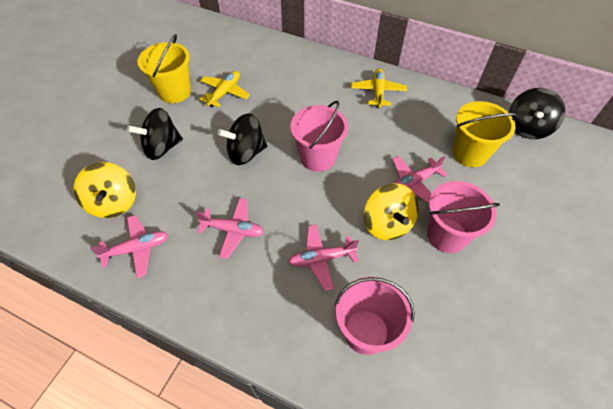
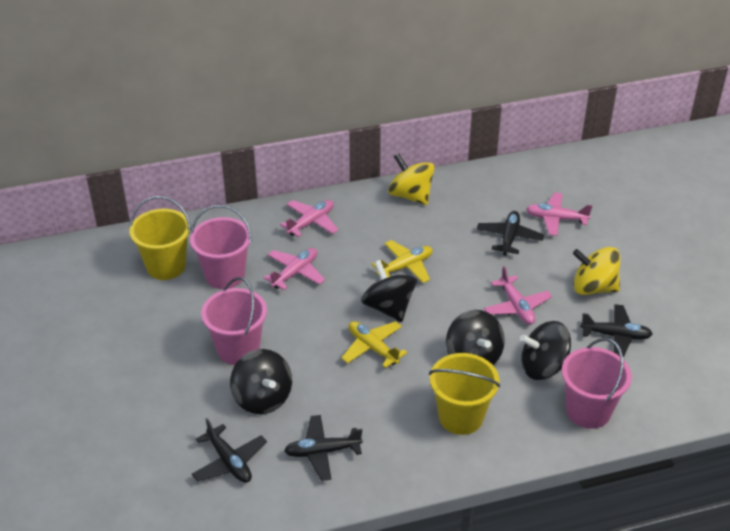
black plane: 0 -> 4
black spinning top: 3 -> 4

